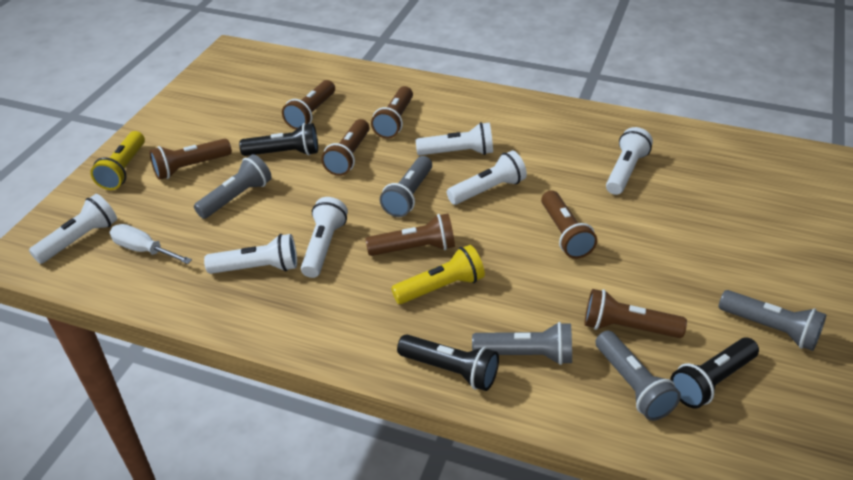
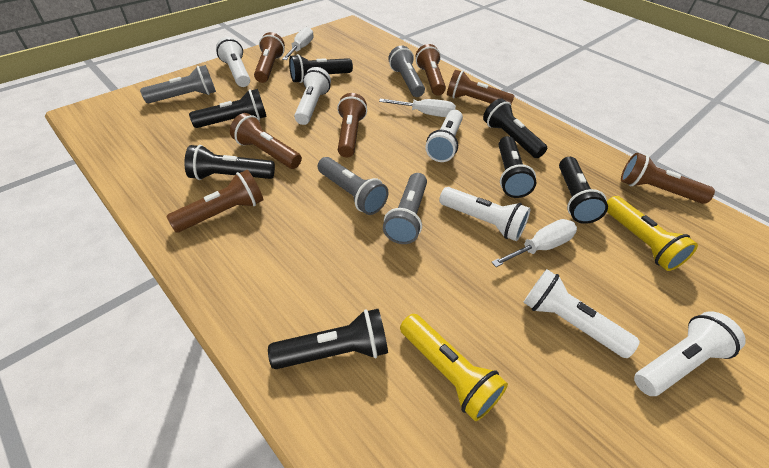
black flashlight: 3 -> 7
grey flashlight: 5 -> 4
white screwdriver: 1 -> 3

